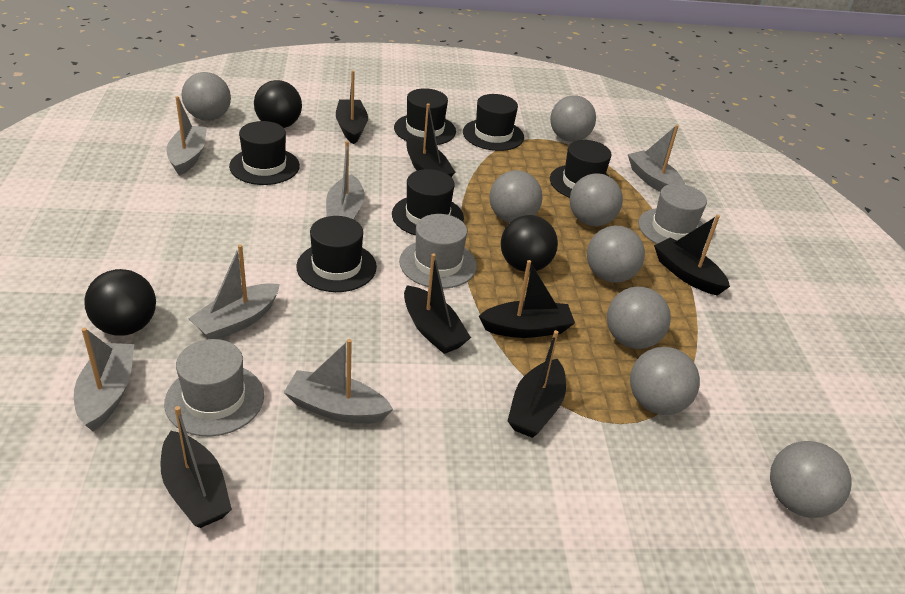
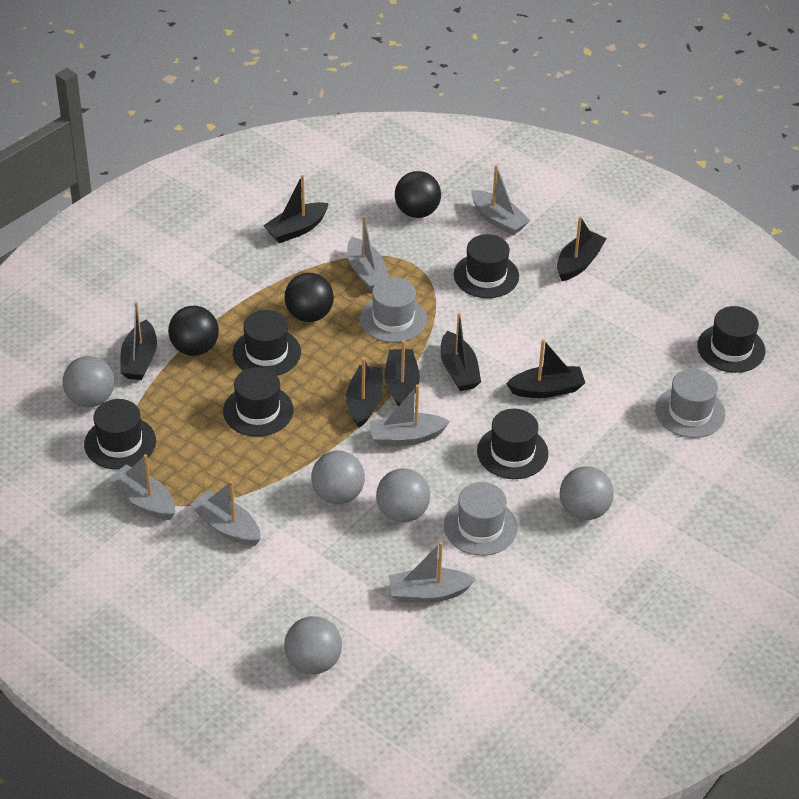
grey ball: 8 -> 5

